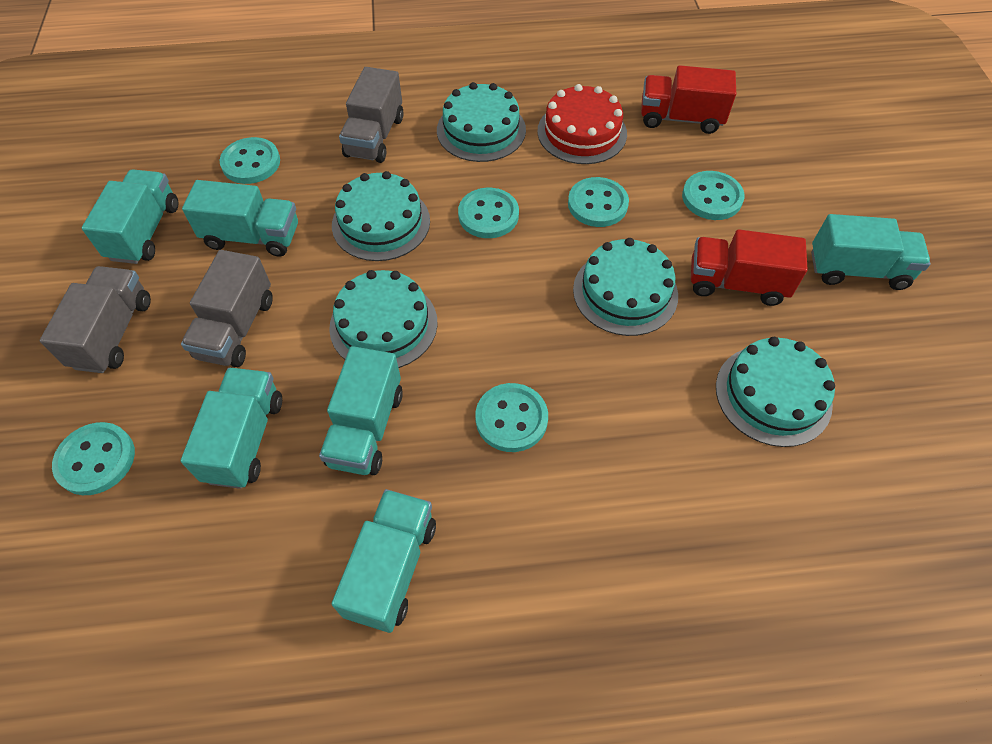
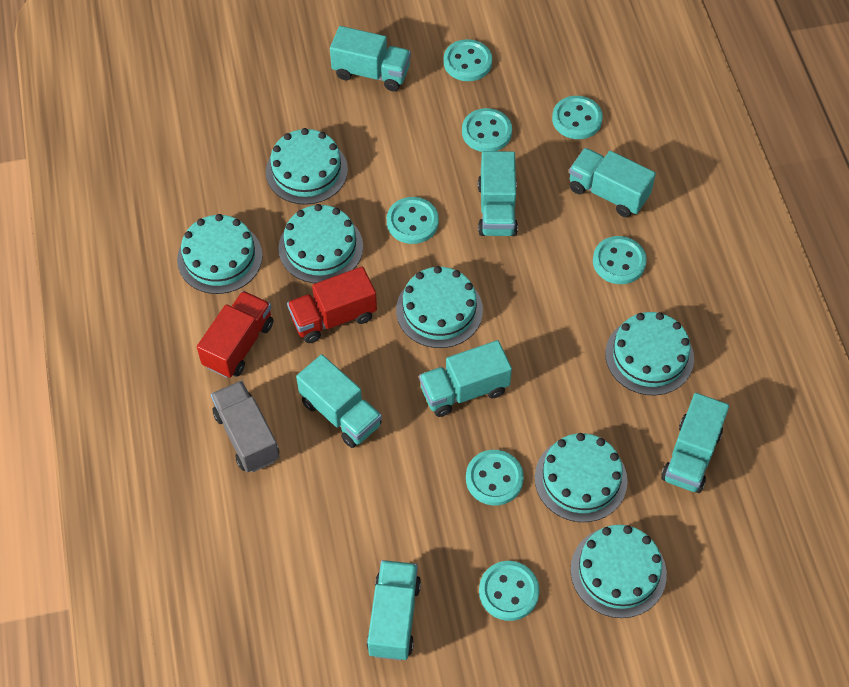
grey truck: 3 -> 1
red cake: 1 -> 0
turquoise button: 6 -> 7
turquoise cake: 5 -> 7
turquoise truck: 6 -> 7

